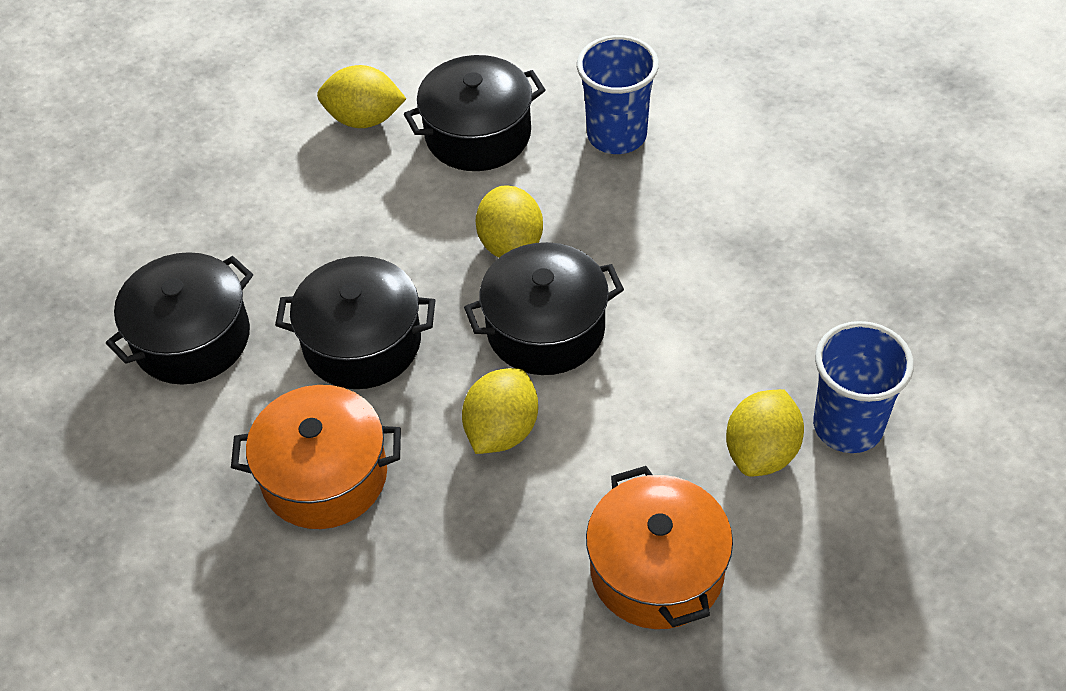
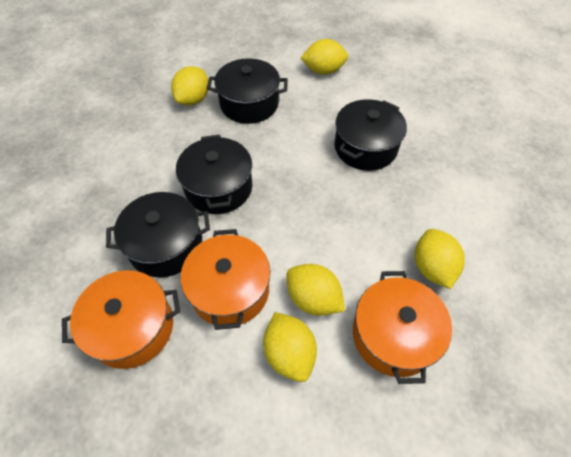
blue cup: 2 -> 0
orange pot: 2 -> 3
yellow lemon: 4 -> 5

